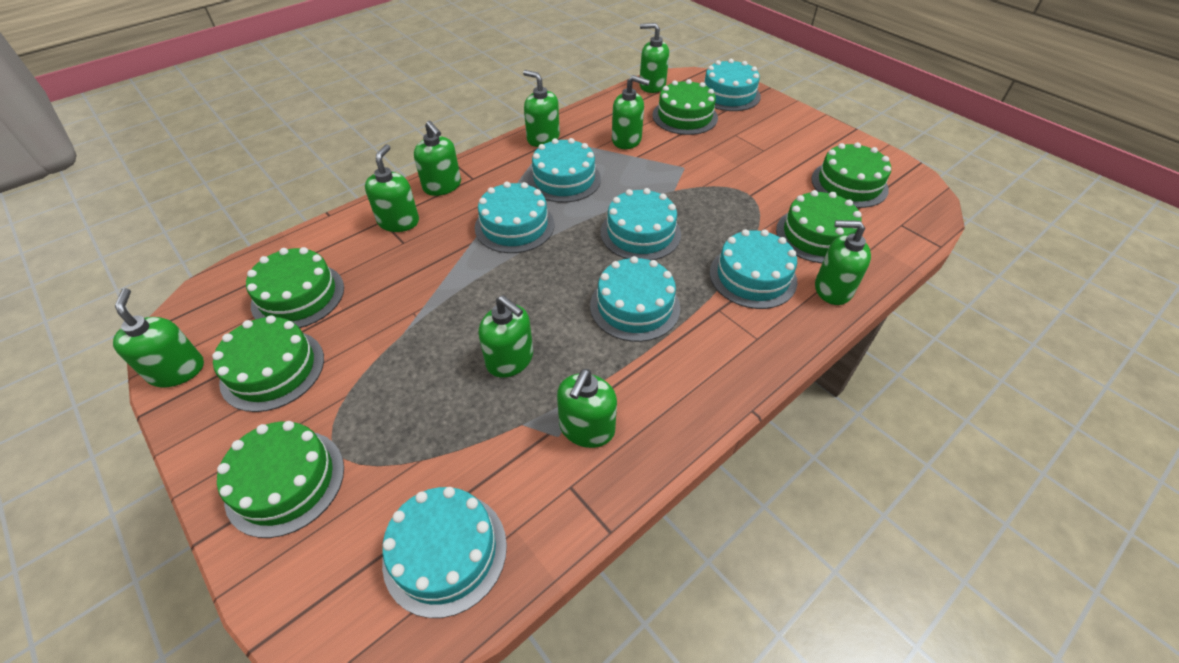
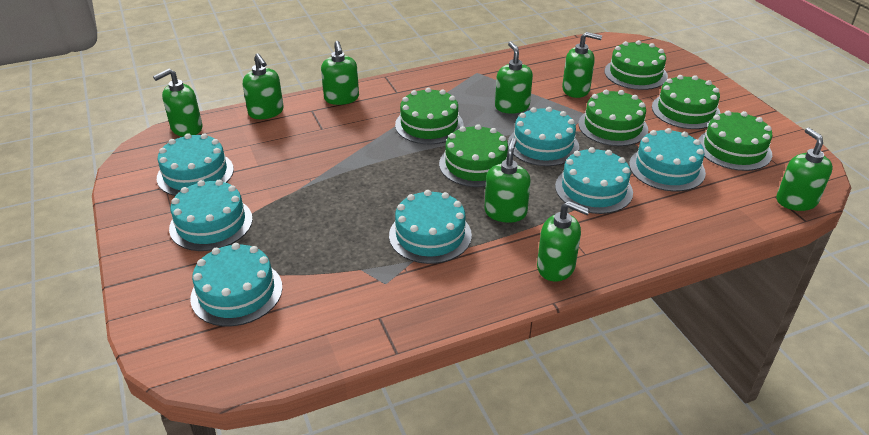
green soap dispenser: 9 -> 8

